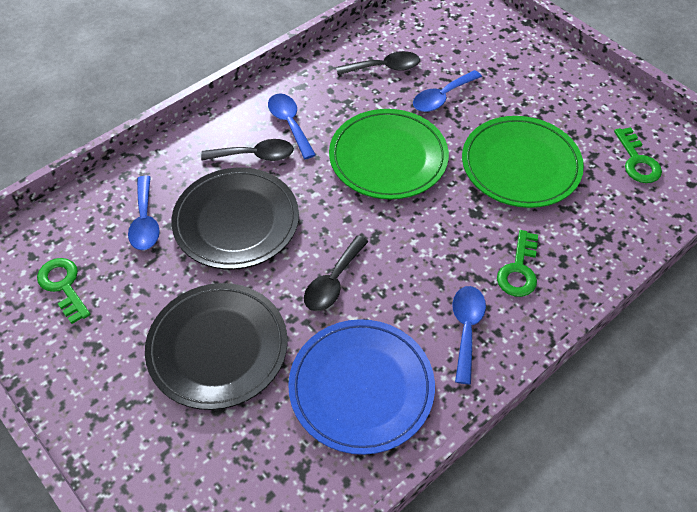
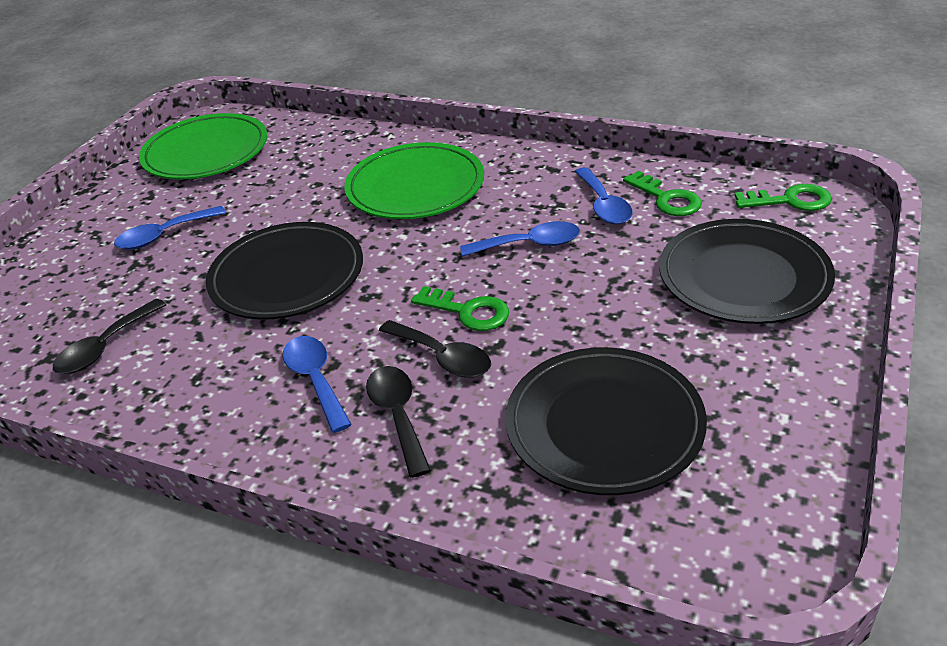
black plate: 2 -> 3
blue plate: 1 -> 0

